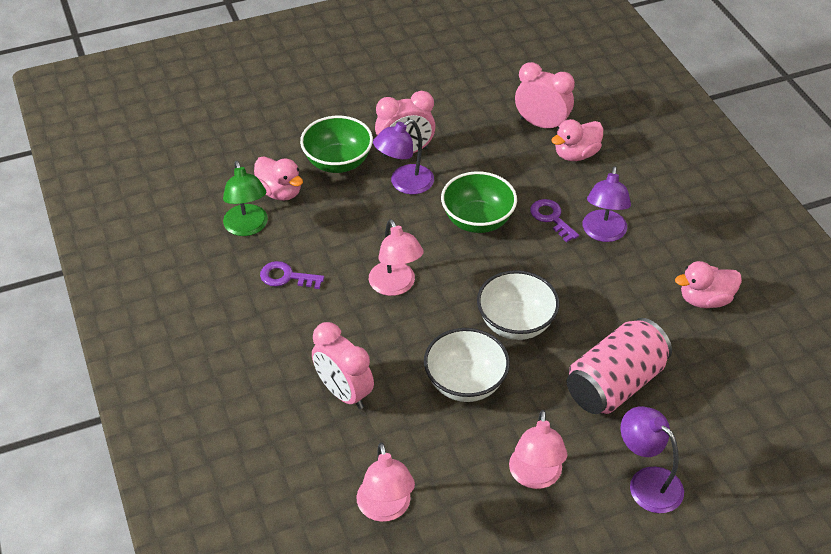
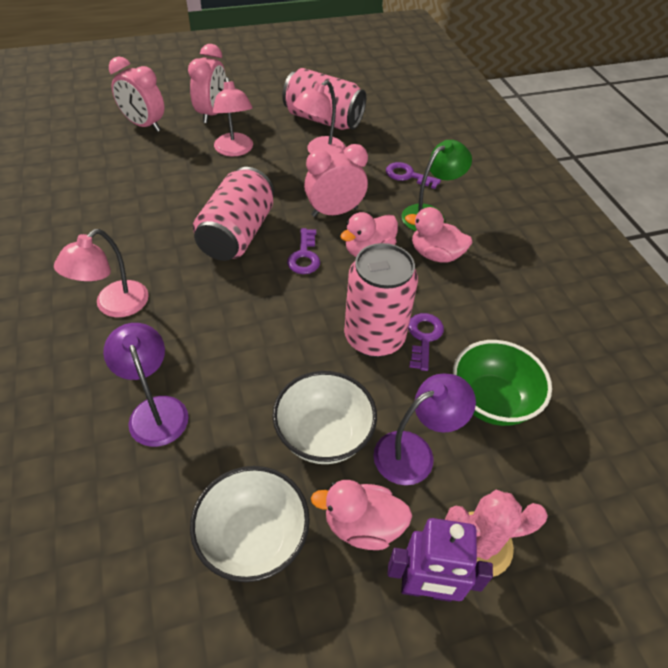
green bowl: 2 -> 1
pink cactus: 0 -> 1
pink can: 1 -> 3
purple key: 2 -> 3
purple lamp: 3 -> 2
purple robot: 0 -> 1

